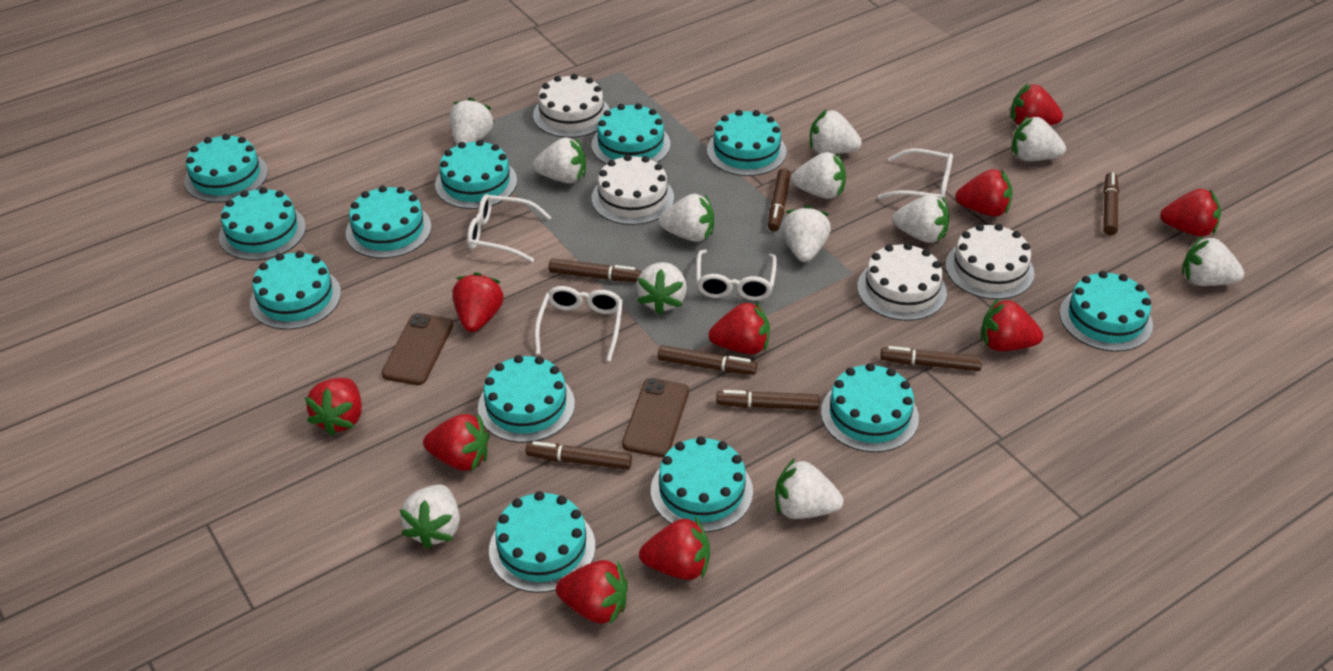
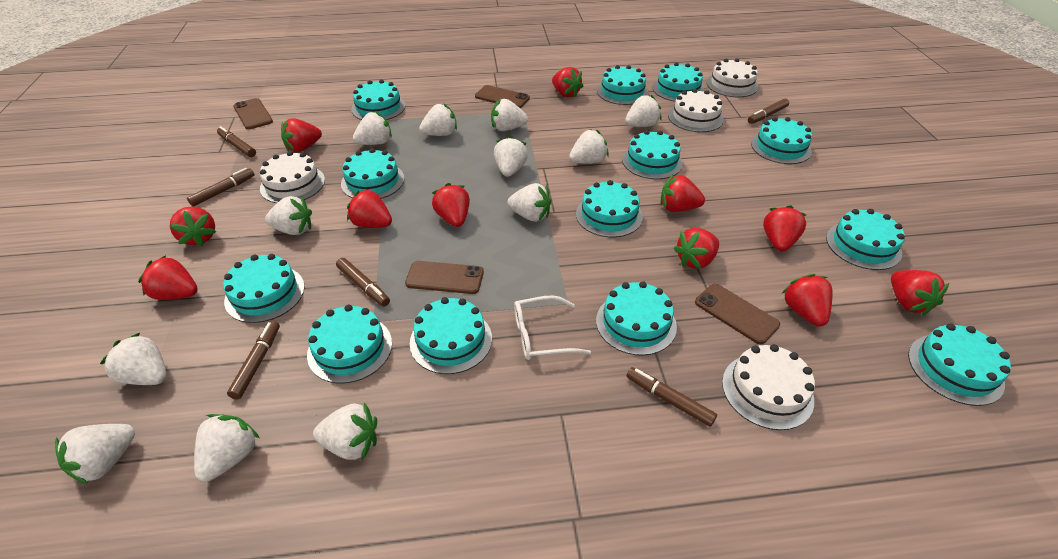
brown marker: 7 -> 6
brown phone: 2 -> 4
red strawberry: 10 -> 11
turquoise cake: 12 -> 13
white glasses: 4 -> 1

